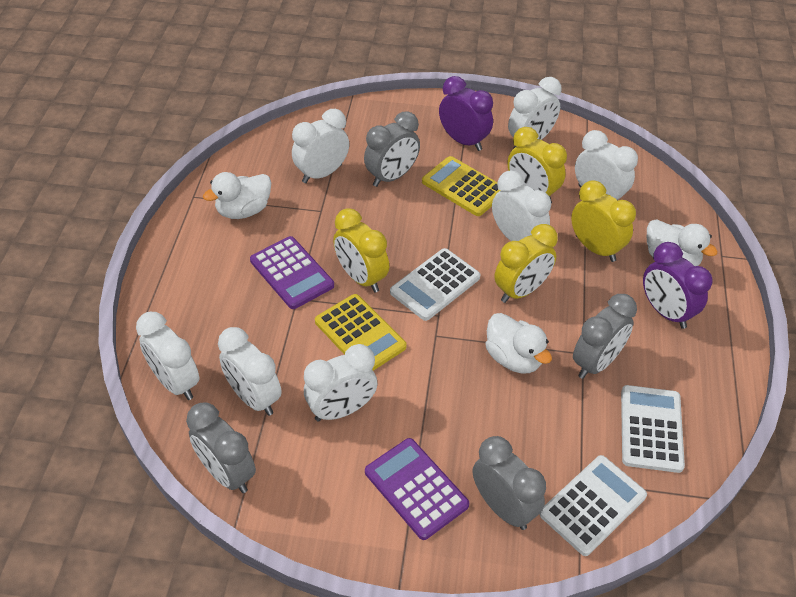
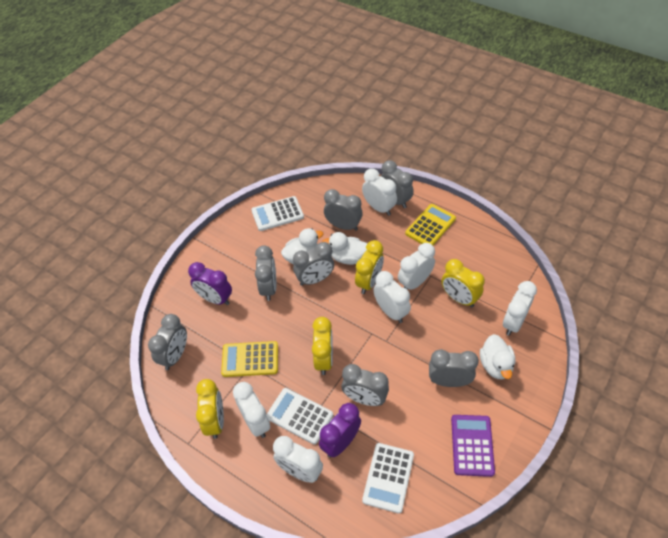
grey clock: 4 -> 7
purple calculator: 2 -> 1
white clock: 7 -> 6

